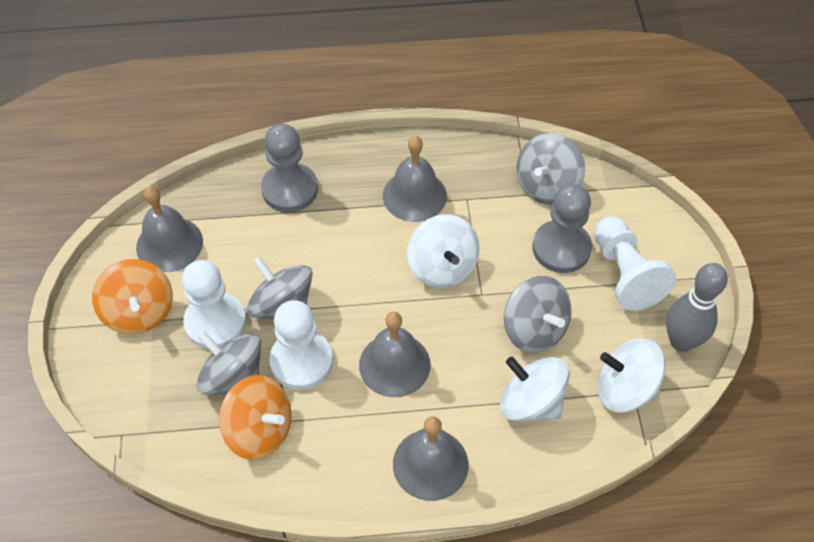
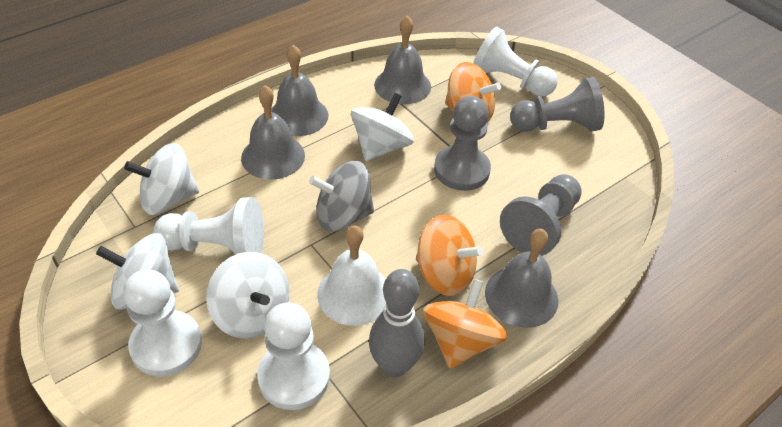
grey pawn: 2 -> 3
grey spinning top: 4 -> 1
orange spinning top: 2 -> 3
white bell: 0 -> 1
white pawn: 3 -> 4
white spinning top: 3 -> 4

